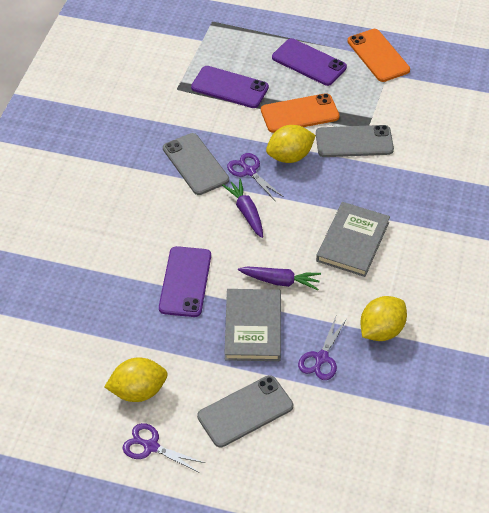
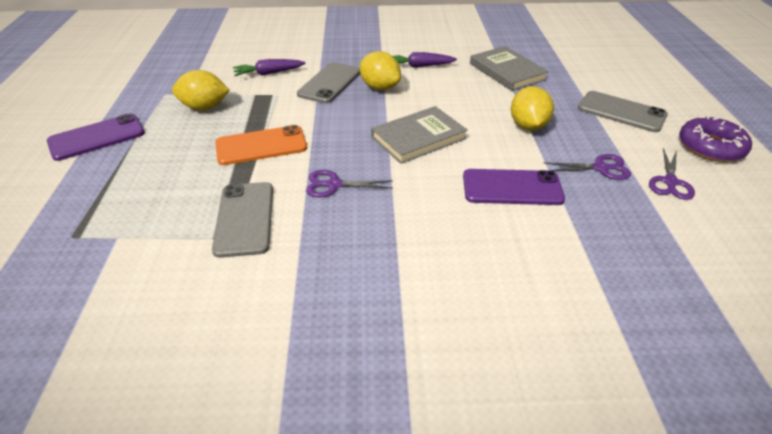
orange phone: 2 -> 1
purple donut: 0 -> 1
purple phone: 3 -> 2

